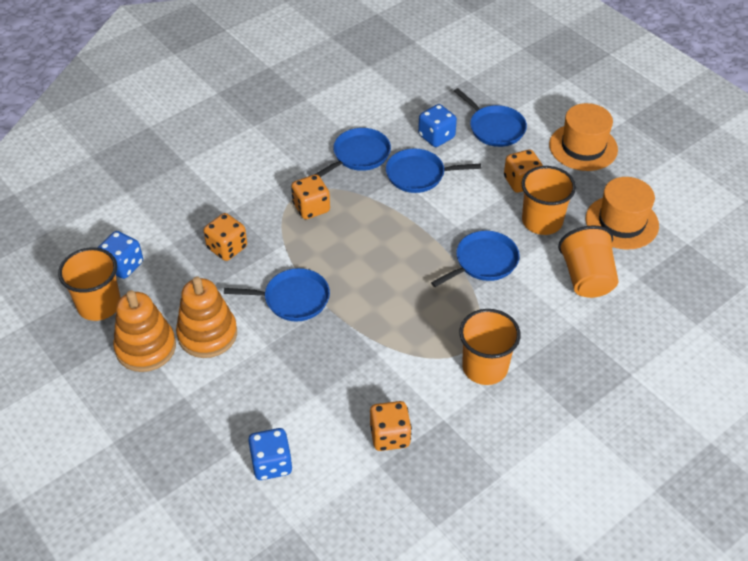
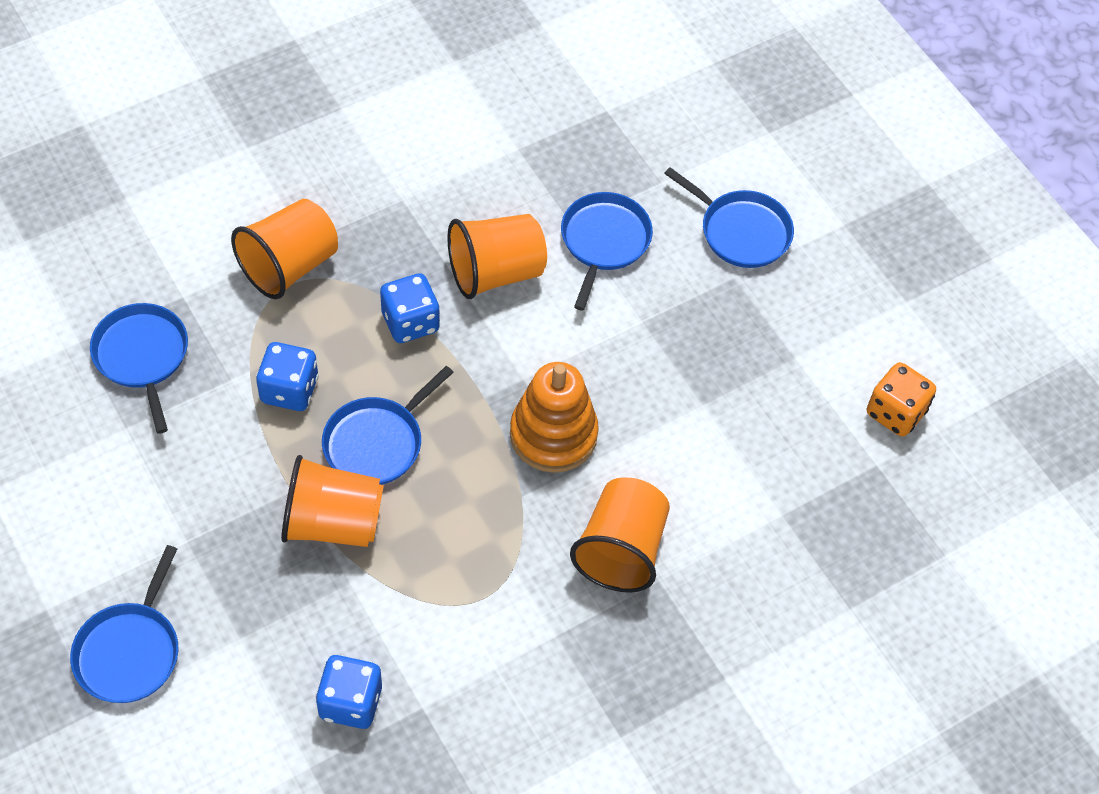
orange dice: 4 -> 1
orange hat: 2 -> 0
orange stacking toy: 2 -> 1

